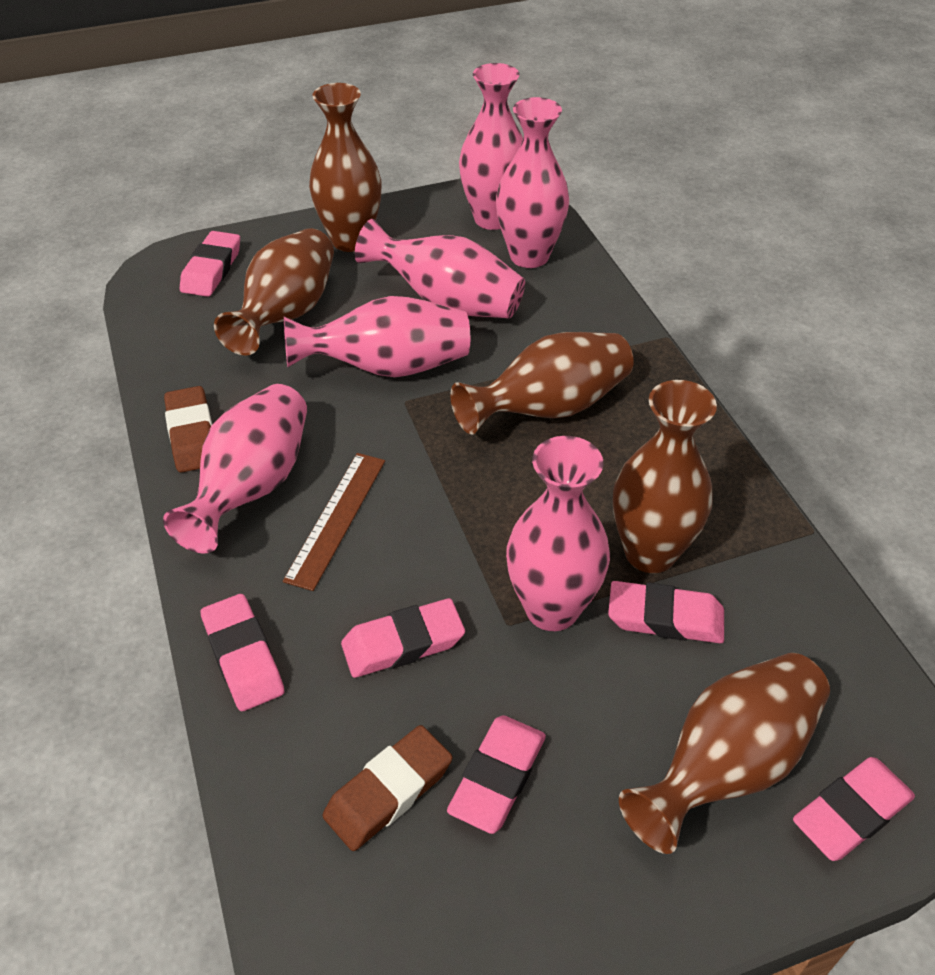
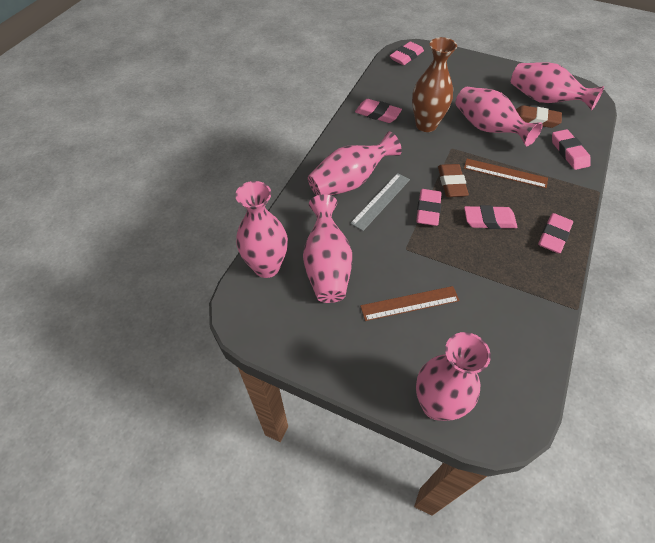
brown ruler: 1 -> 2
brown vase: 5 -> 1
grey ruler: 0 -> 1

